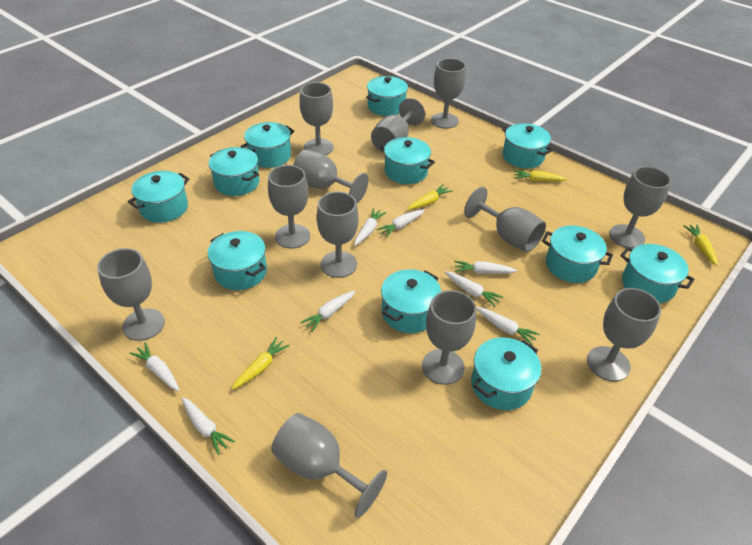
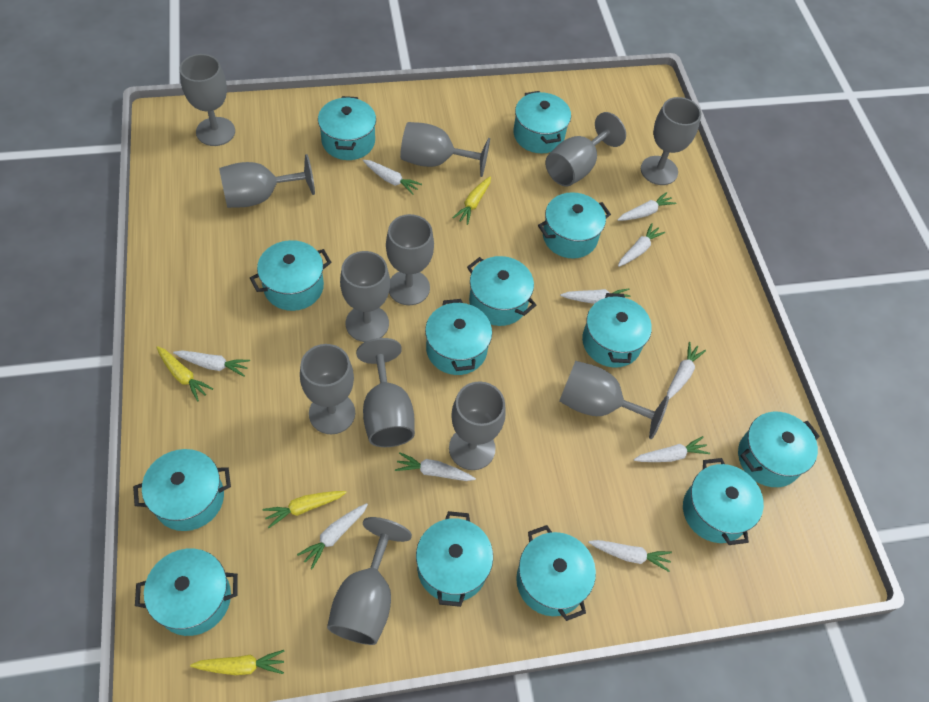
turquoise pot: 11 -> 13
white carrot: 8 -> 10

